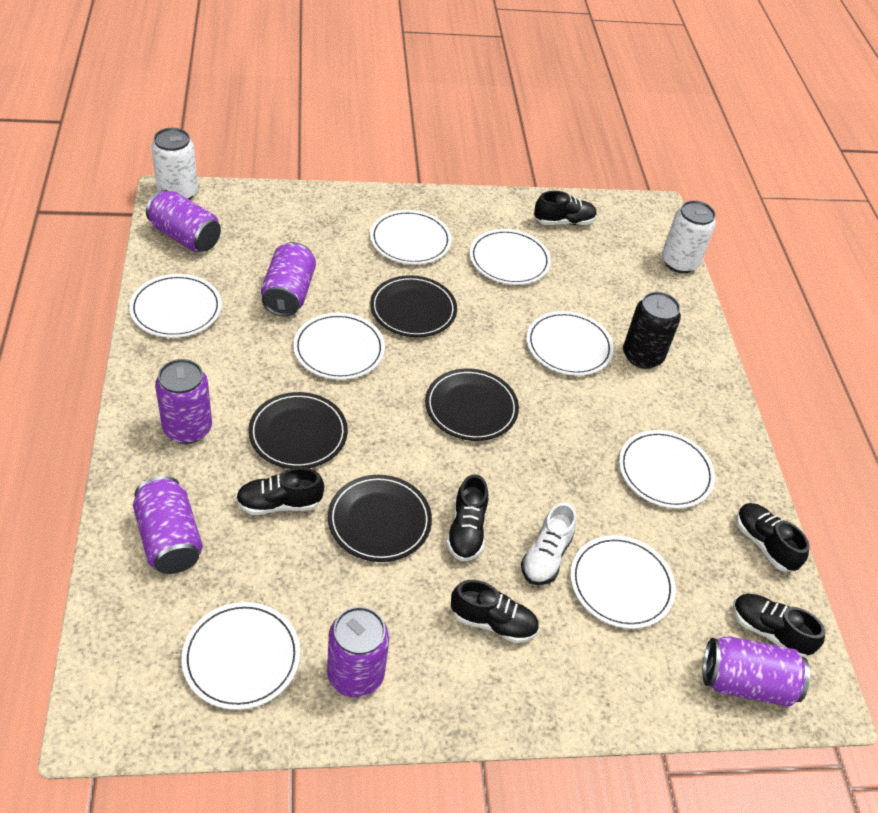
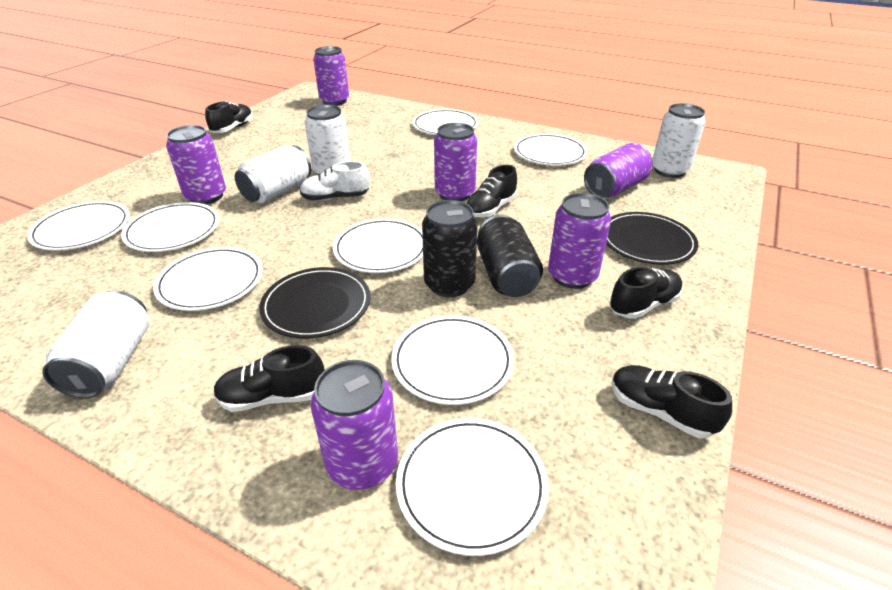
black can: 1 -> 2
black plate: 4 -> 2
black shoe: 6 -> 5
white can: 2 -> 4

